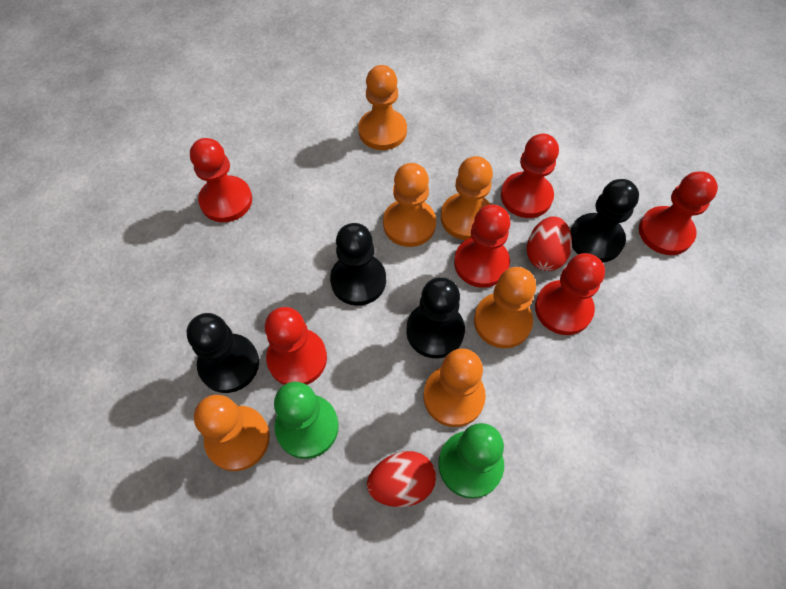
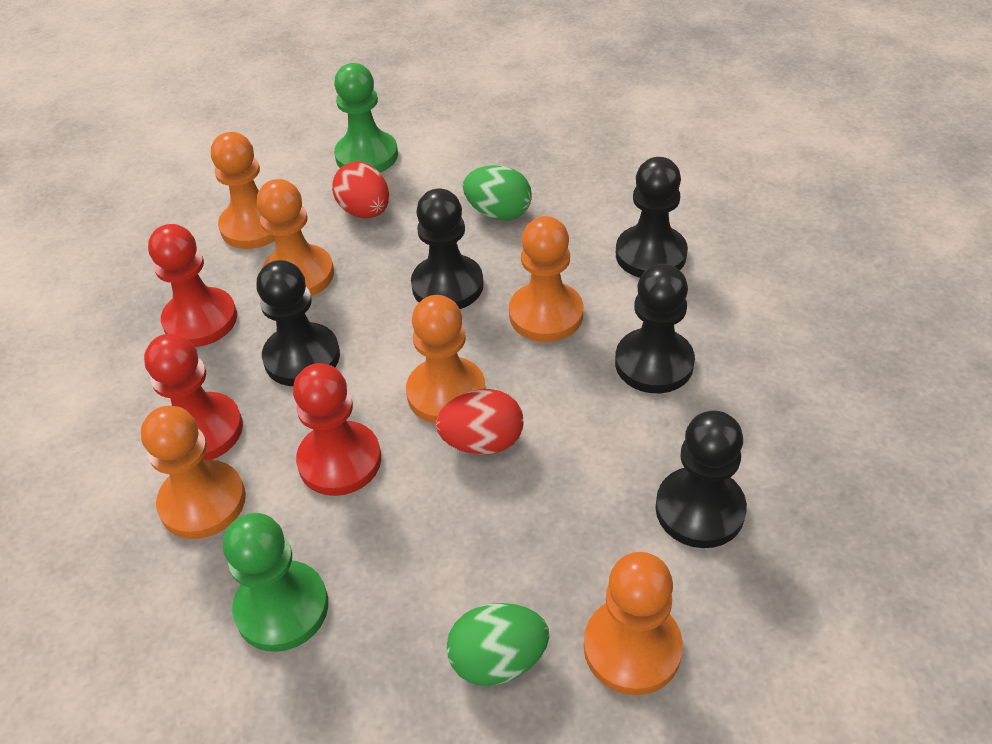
black pawn: 4 -> 5
green egg: 0 -> 2
red pawn: 6 -> 3

